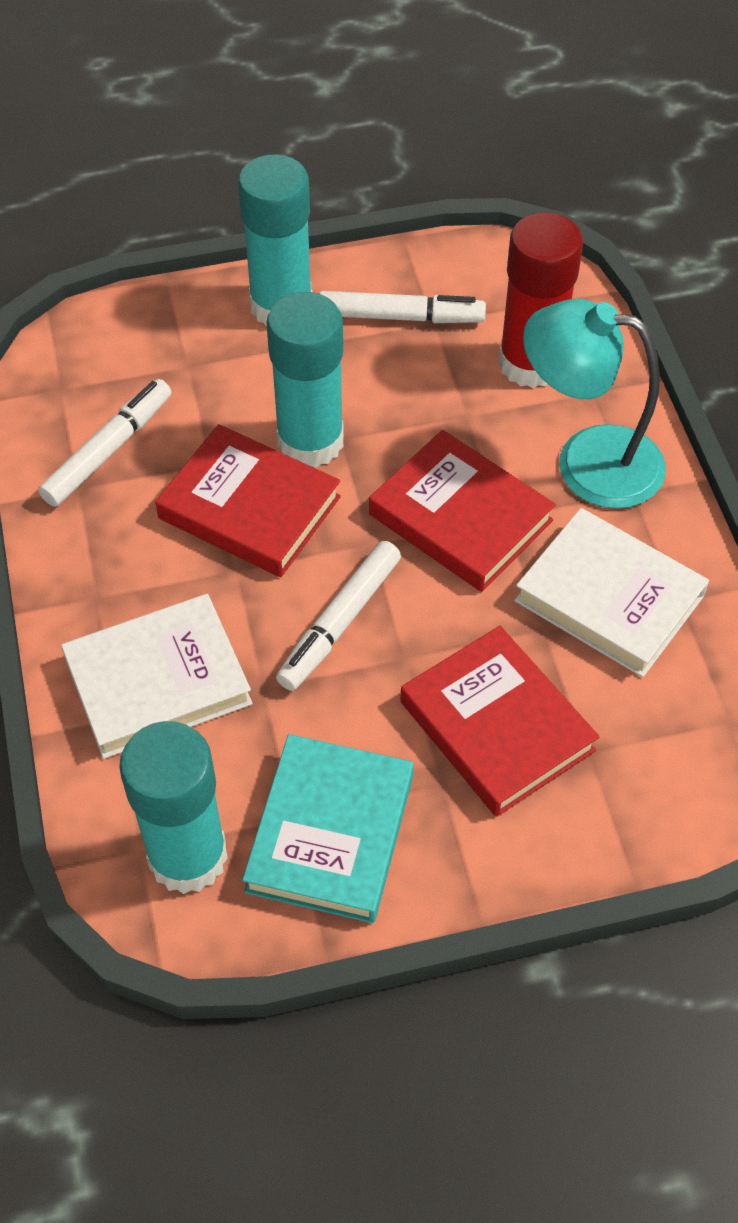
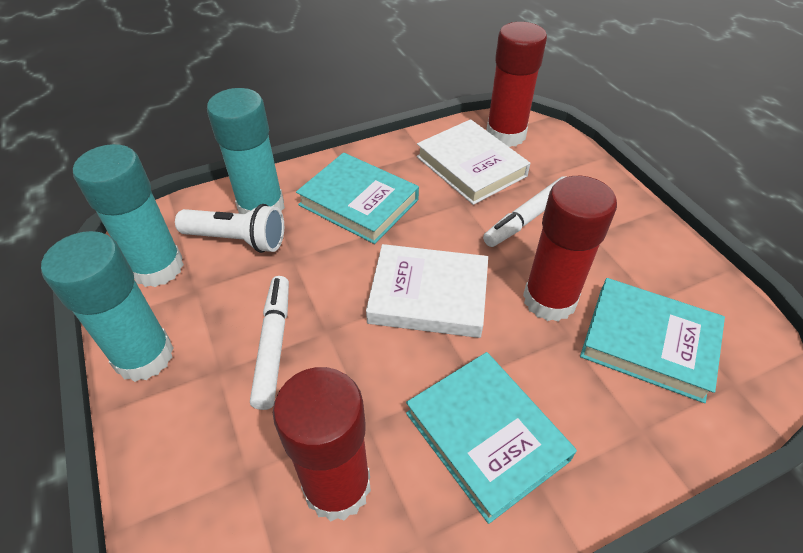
red book: 3 -> 0
red glue stick: 1 -> 3
turquoise book: 1 -> 3
turquoise lamp: 1 -> 0
white flashlight: 0 -> 1
white marker: 3 -> 2

